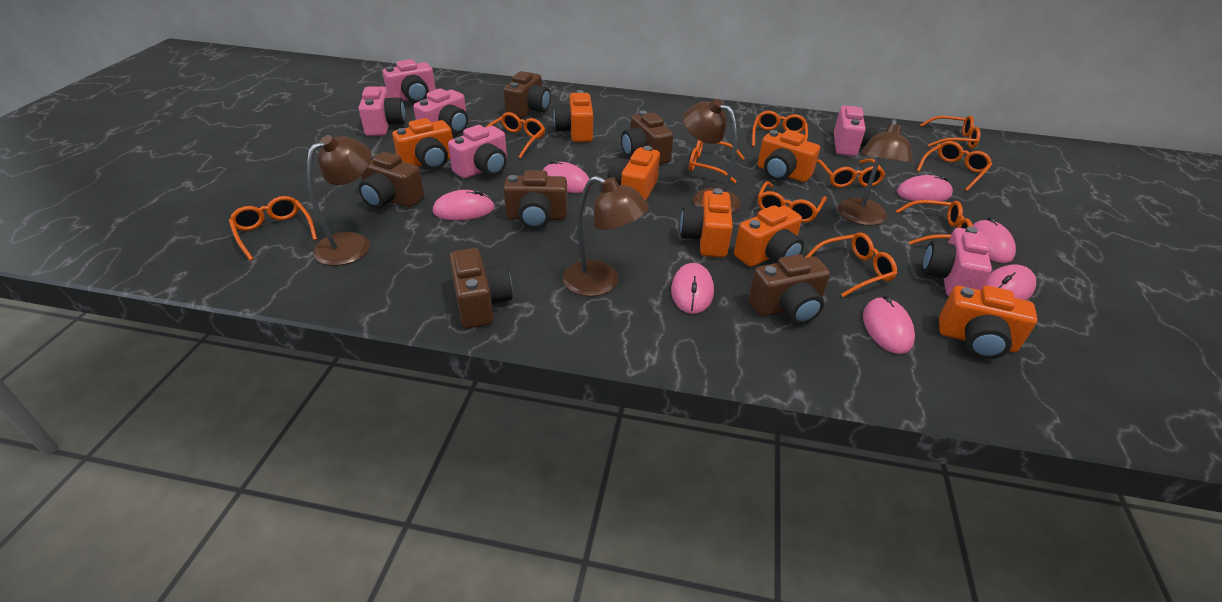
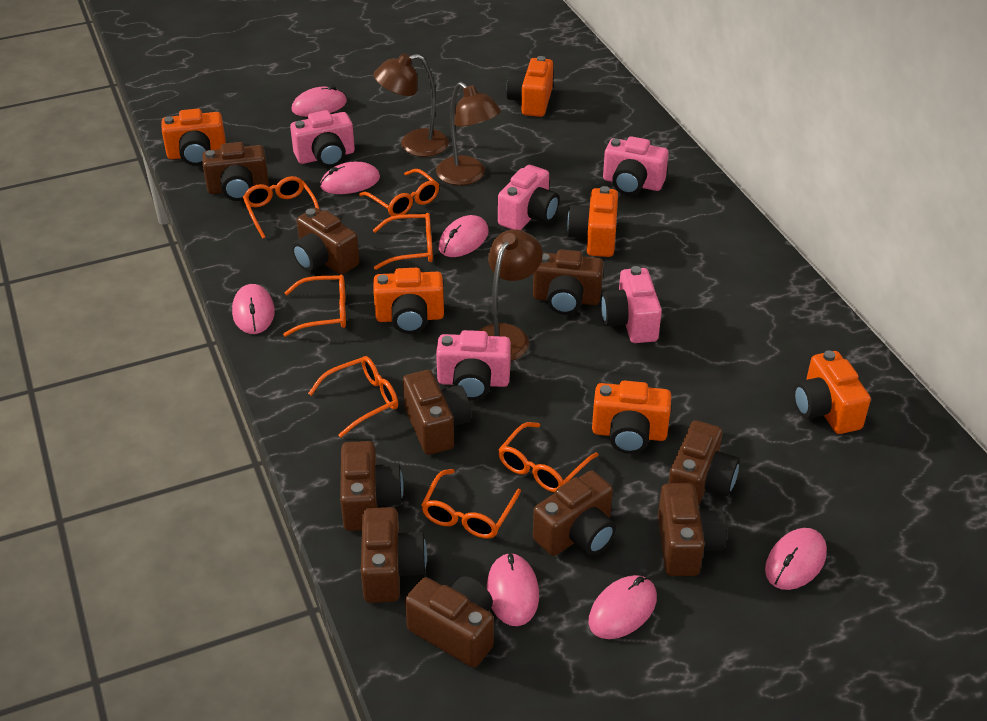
brown camera: 6 -> 10
brown lamp: 4 -> 3
orange camera: 7 -> 6
orange glasses: 10 -> 7
pink camera: 6 -> 5

